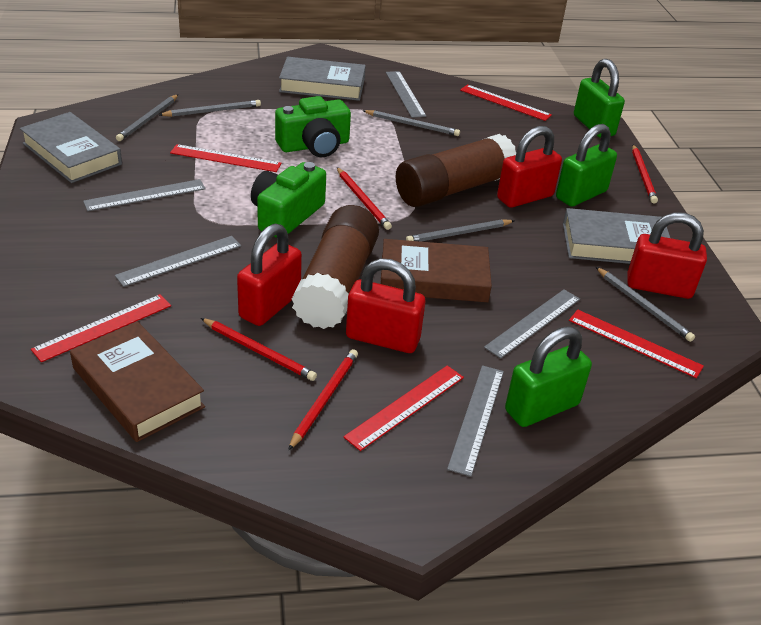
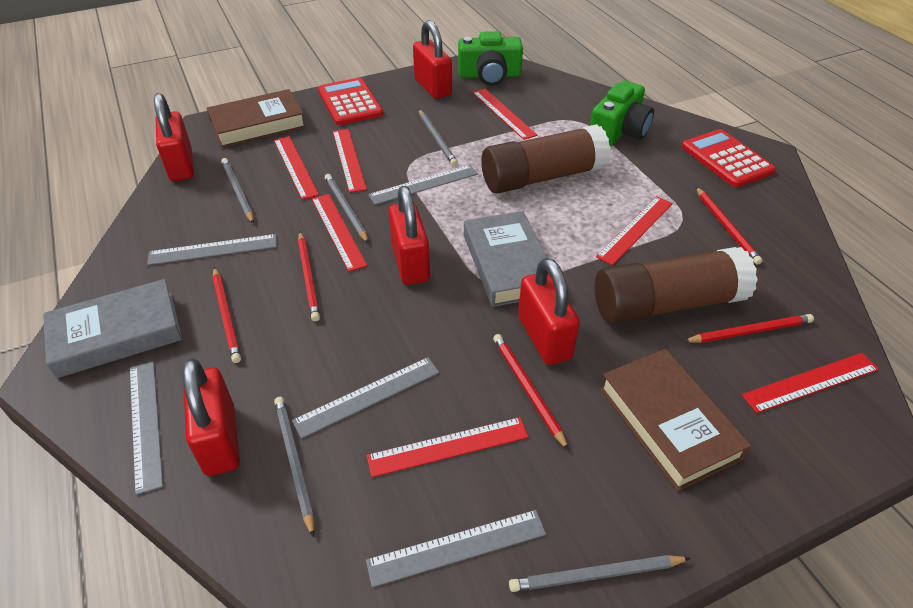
green padlock: 3 -> 0
grey book: 3 -> 2
red calculator: 0 -> 2
red padlock: 4 -> 5
red pencil: 4 -> 5
red ruler: 5 -> 7

